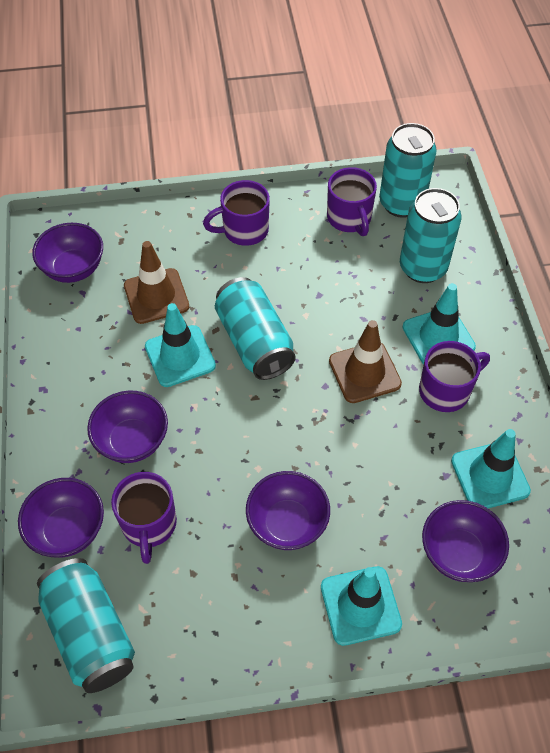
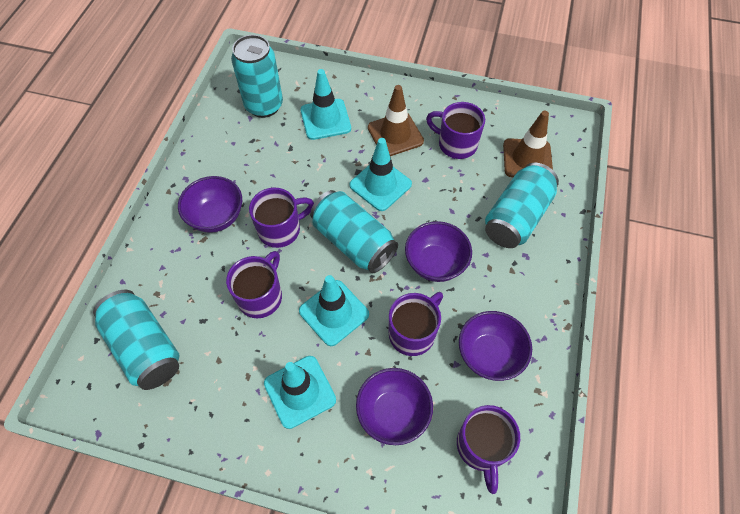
purple bowl: 5 -> 4
purple mug: 4 -> 5

